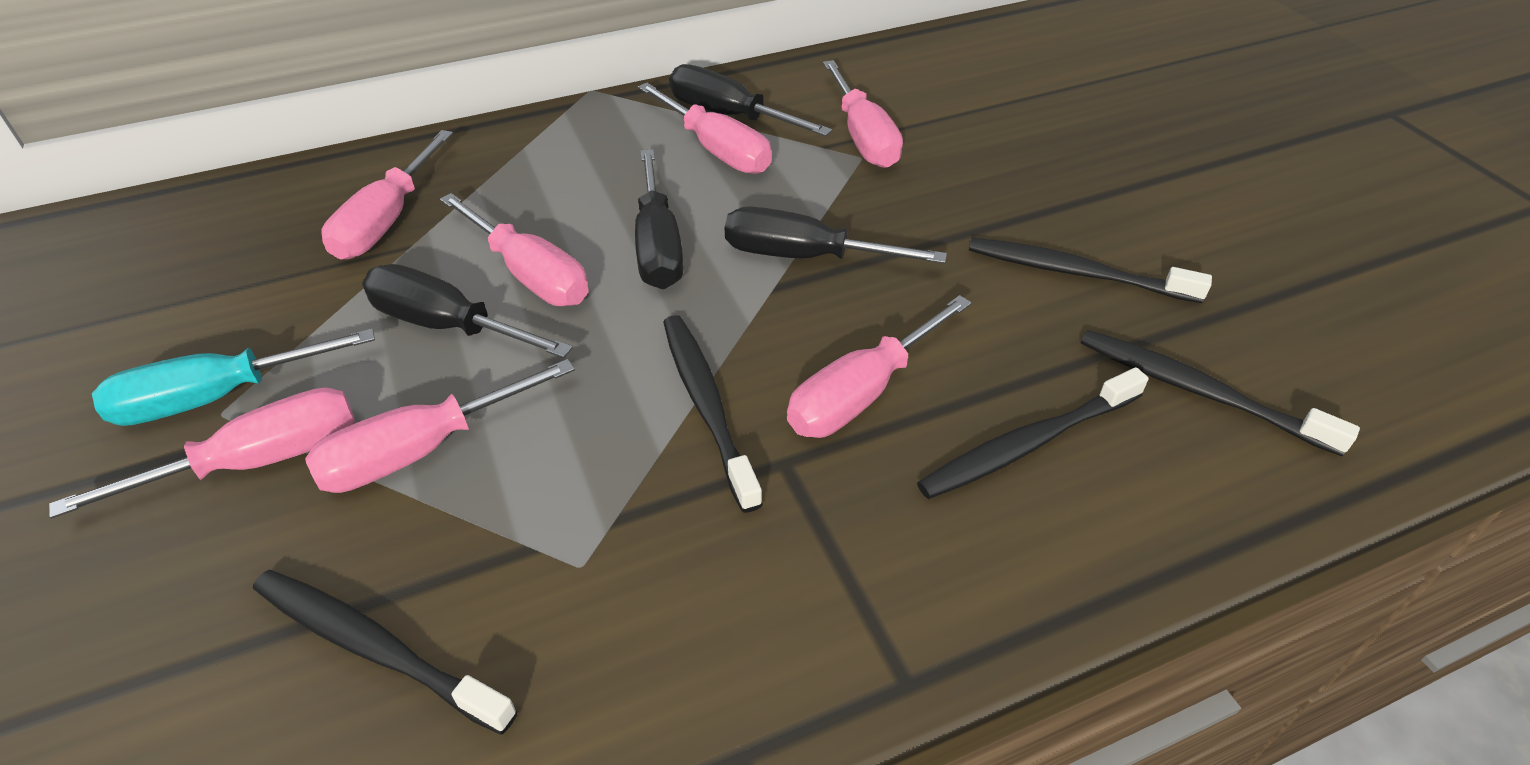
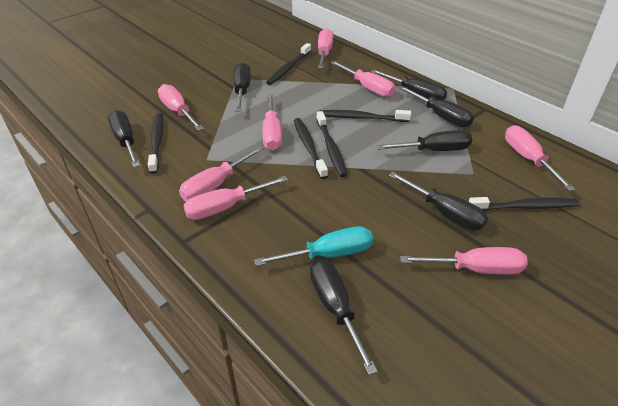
black screwdriver: 4 -> 7
black toothbrush: 5 -> 6
pink screwdriver: 7 -> 8

